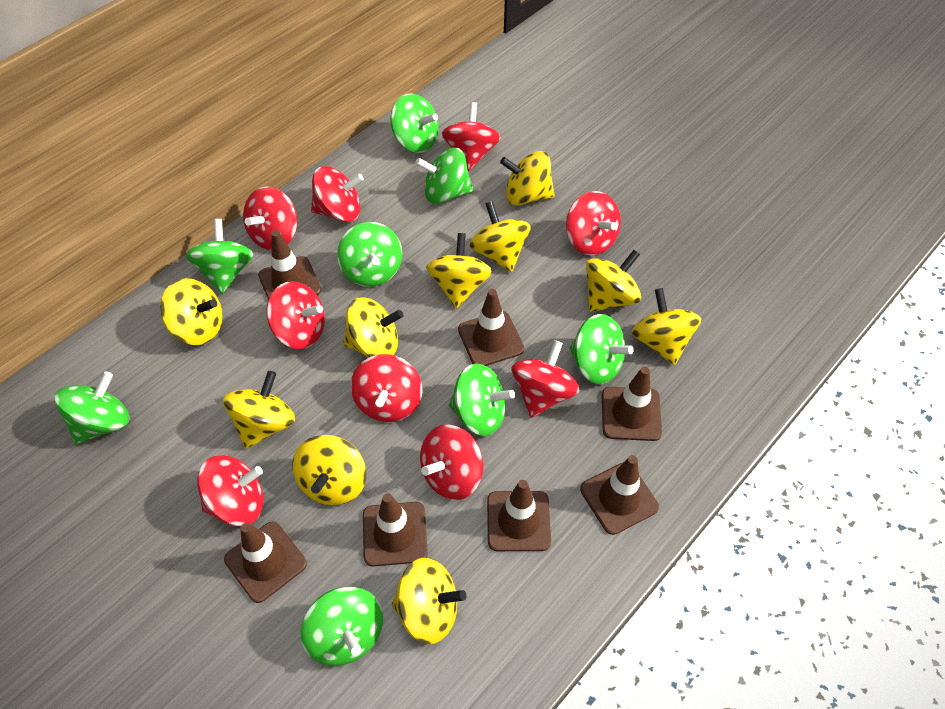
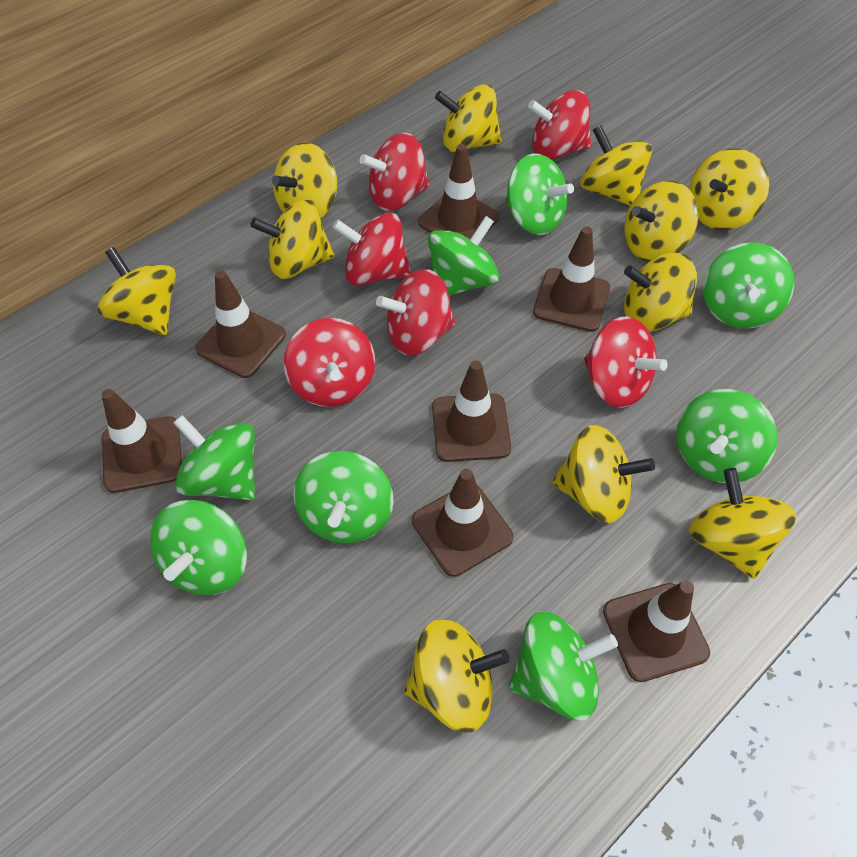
red spinning top: 9 -> 6
yellow spinning top: 10 -> 11

